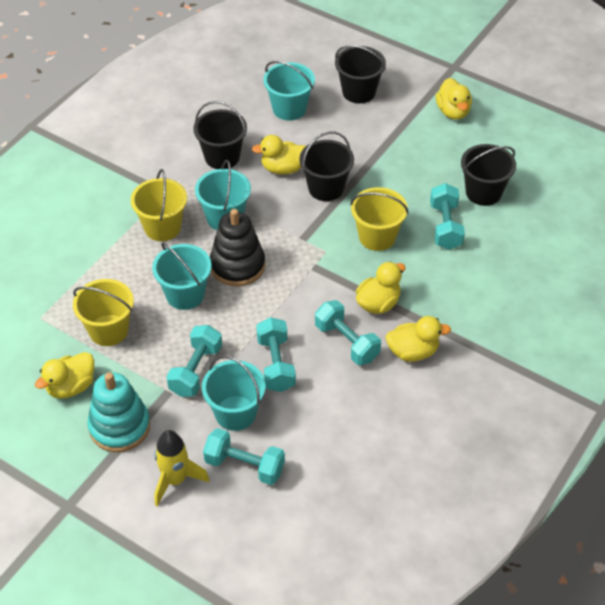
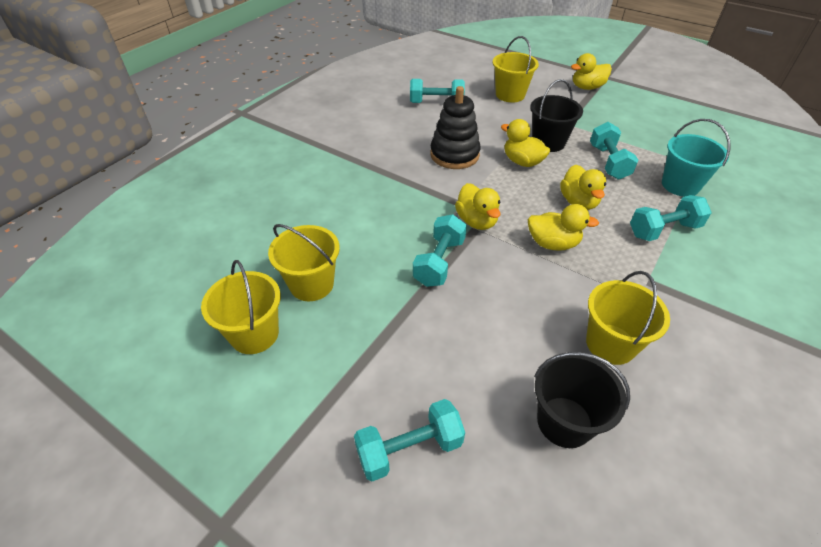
black bucket: 4 -> 2
turquoise bucket: 4 -> 1
turquoise stacking toy: 1 -> 0
yellow bucket: 3 -> 4
yellow rocket: 1 -> 0

